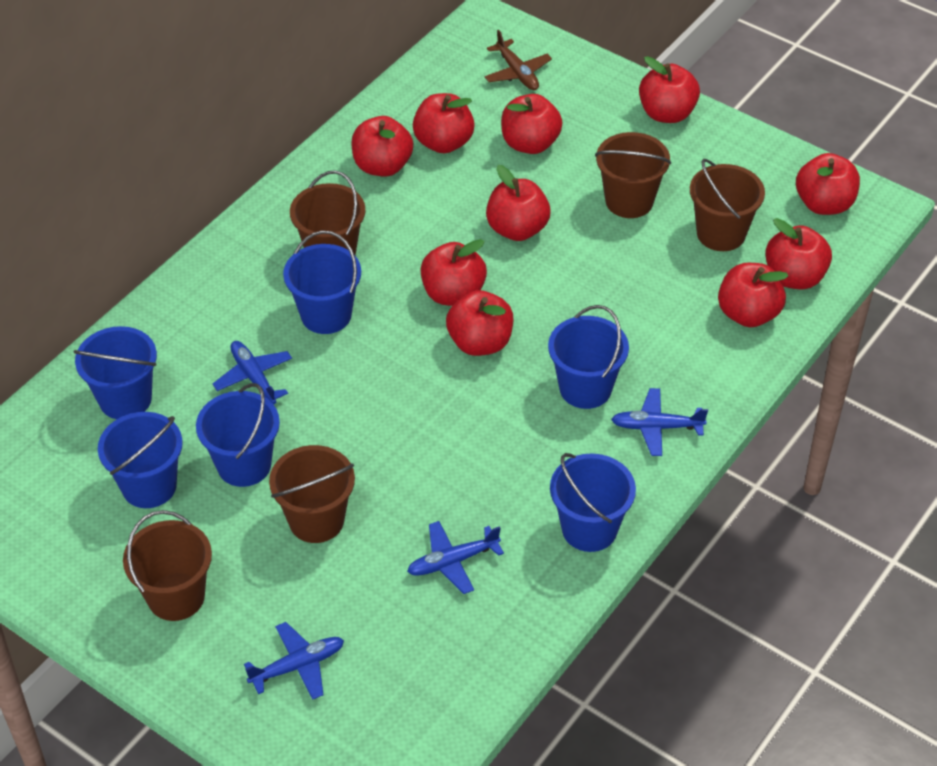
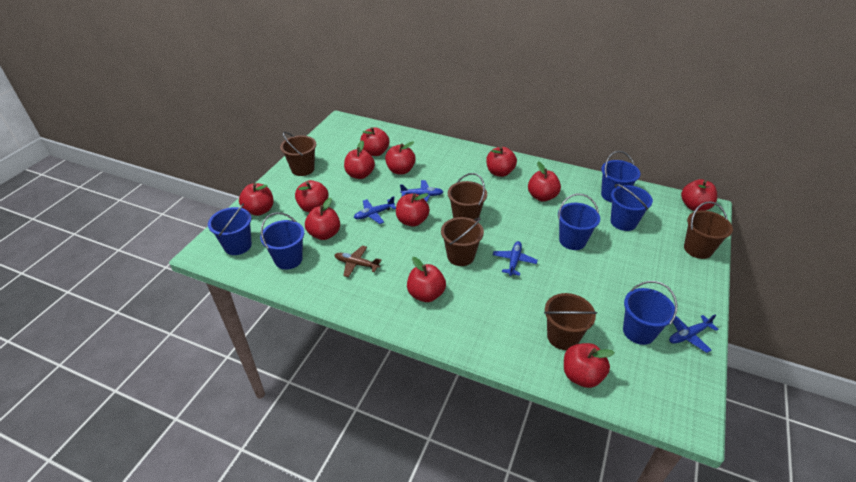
red apple: 10 -> 12

